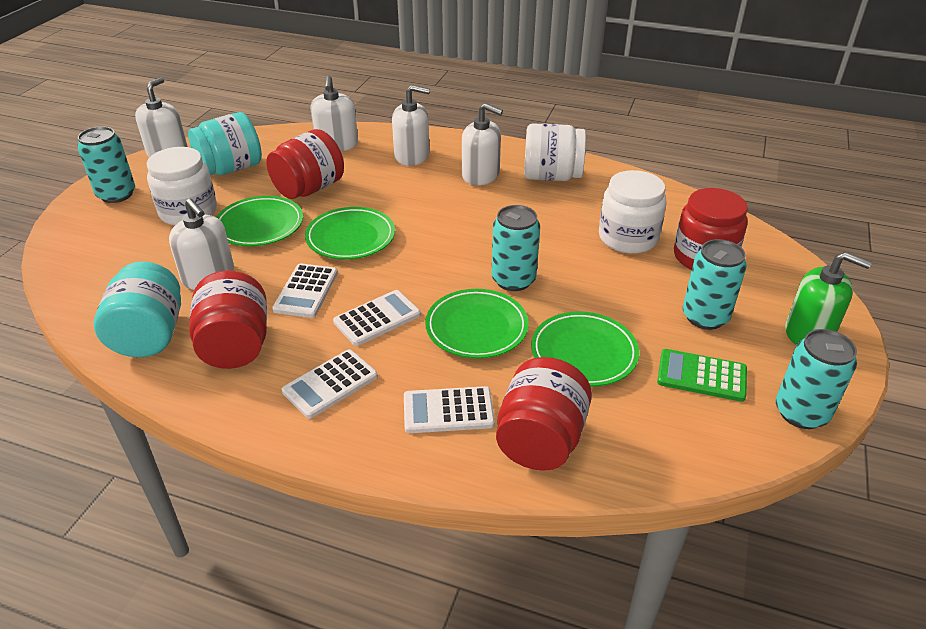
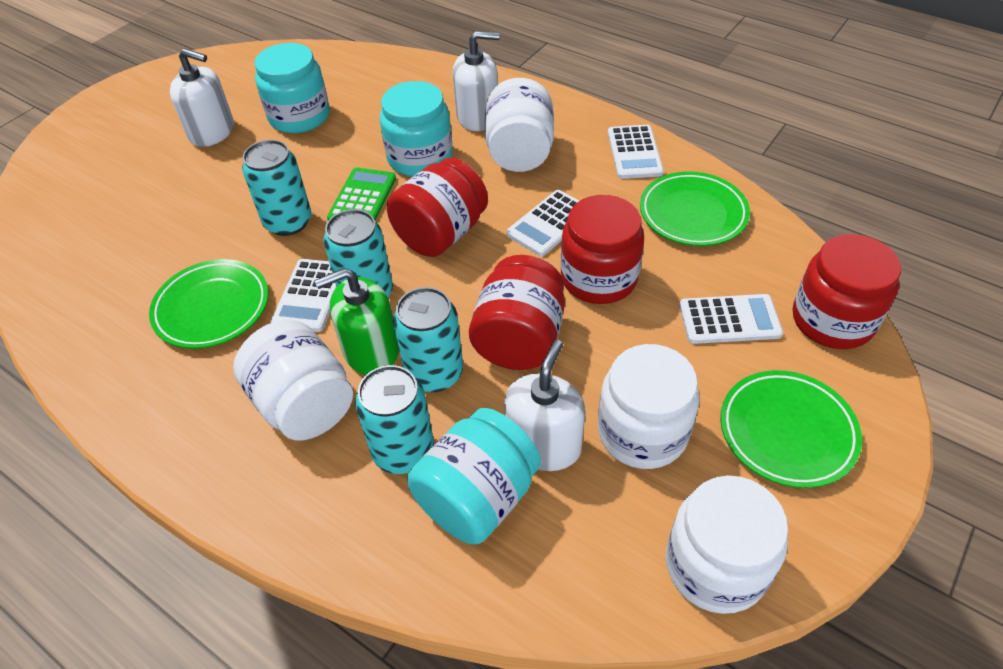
green plate: 4 -> 3
turquoise jar: 2 -> 3
white jar: 3 -> 4
white soap dispenser: 5 -> 3

